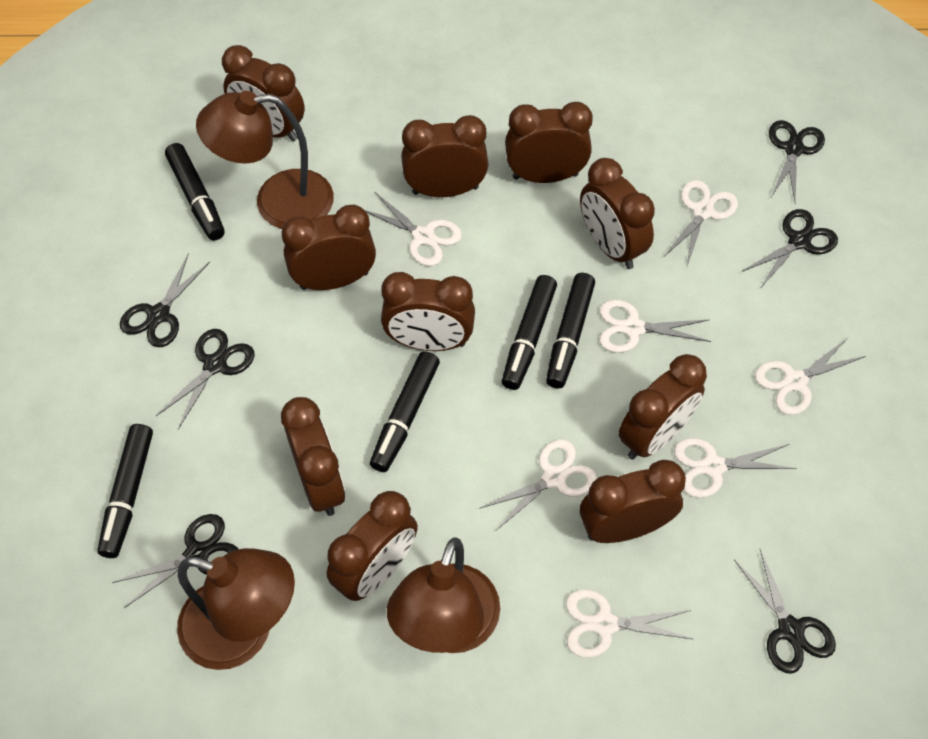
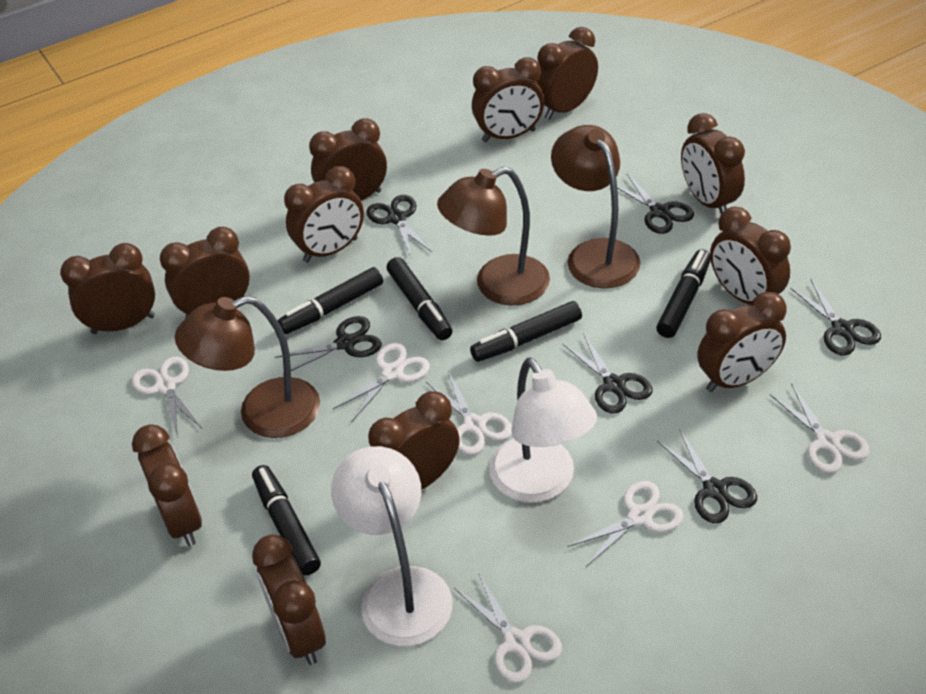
brown clock: 10 -> 12
white lamp: 0 -> 2
white scissors: 7 -> 6

